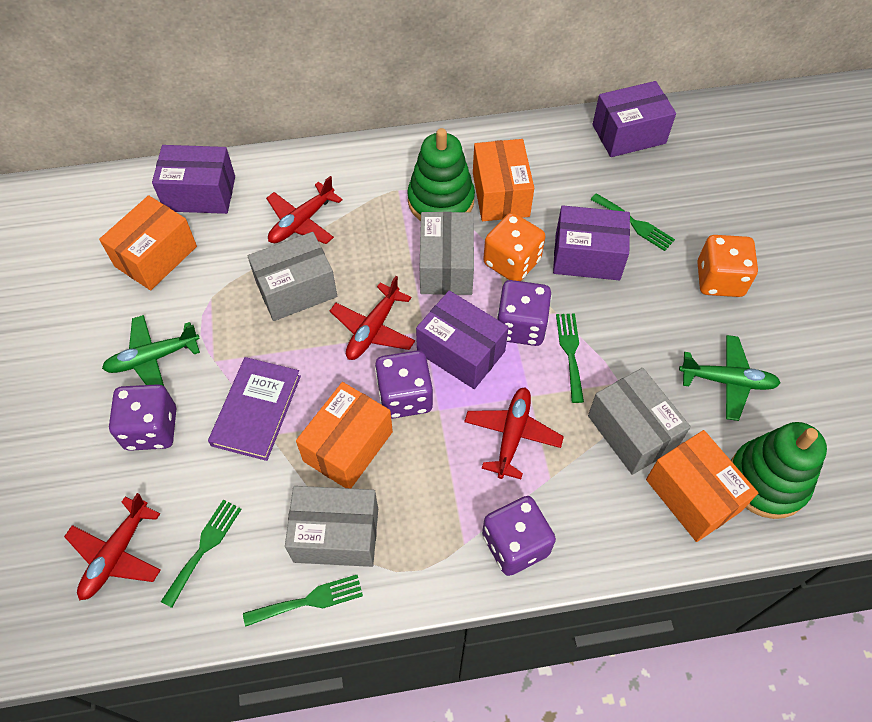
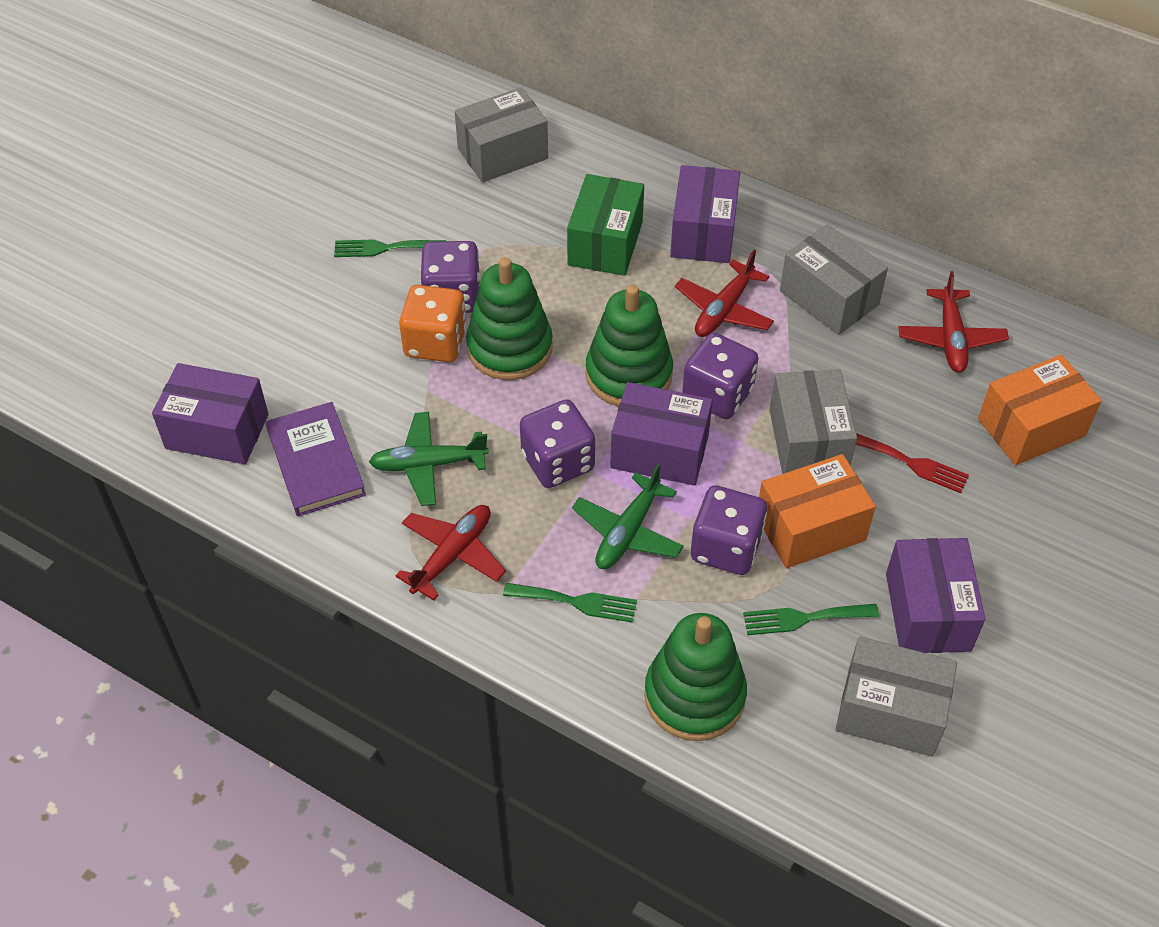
green box: 0 -> 1
green fork: 4 -> 3
green stacking toy: 2 -> 3
orange box: 4 -> 2
orange dice: 2 -> 1
red fork: 0 -> 1
red plane: 4 -> 3

